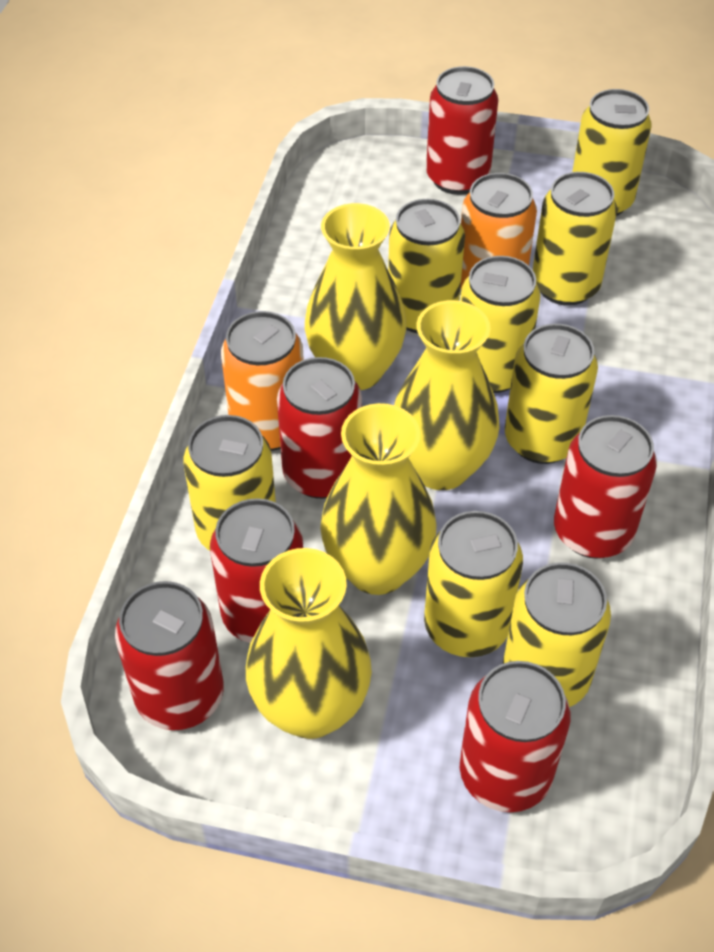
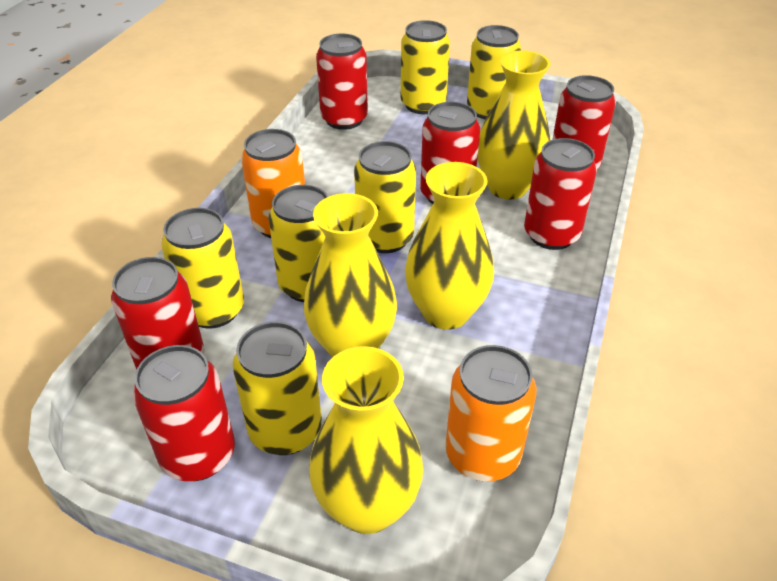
yellow can: 8 -> 6

